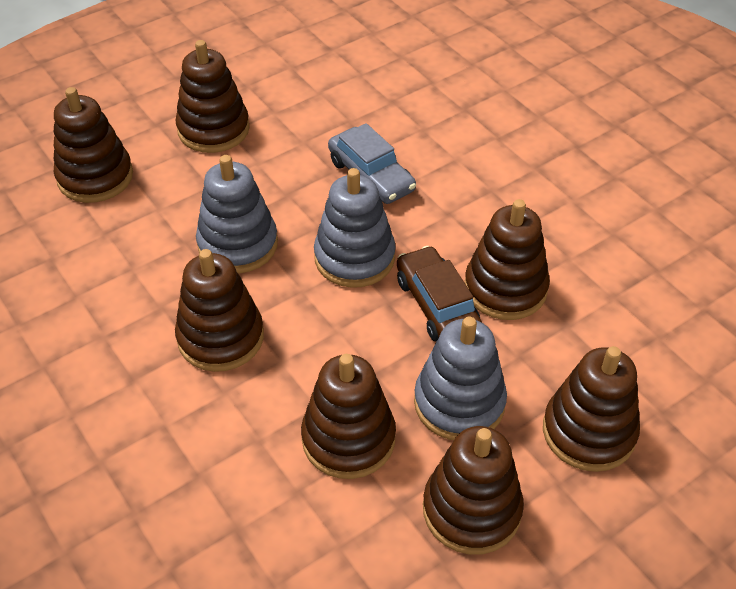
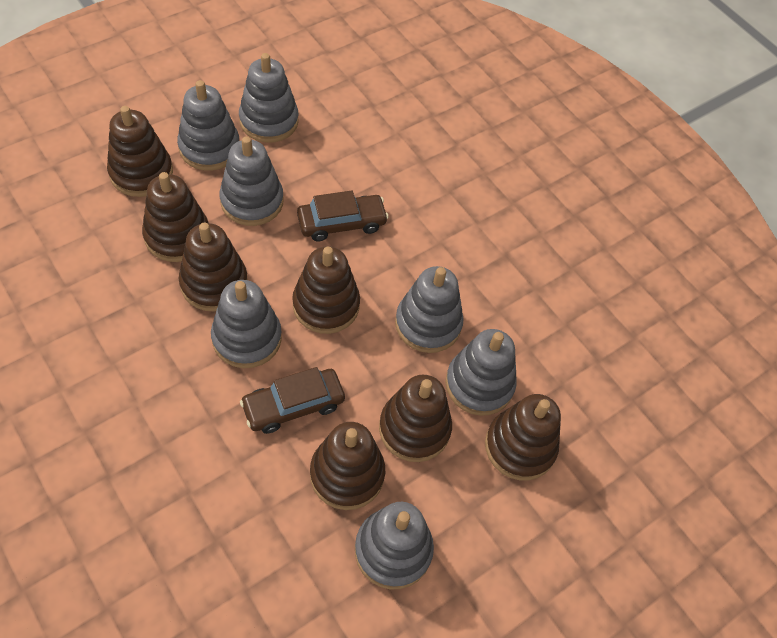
brown car: 1 -> 2
grey car: 1 -> 0
grey stacking toy: 3 -> 7

